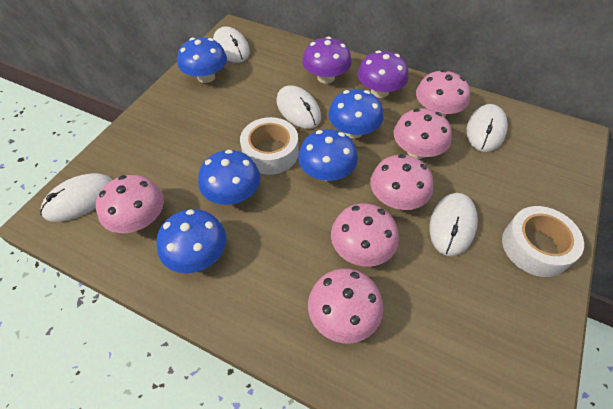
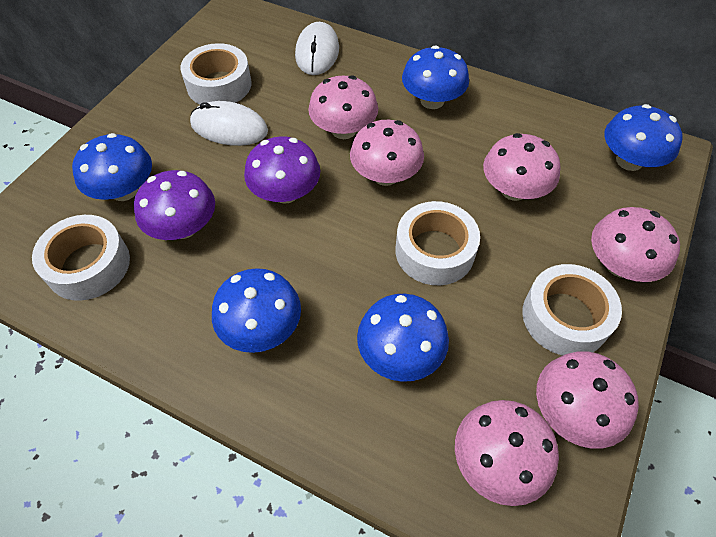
white mouse: 5 -> 2
white tape: 2 -> 4

